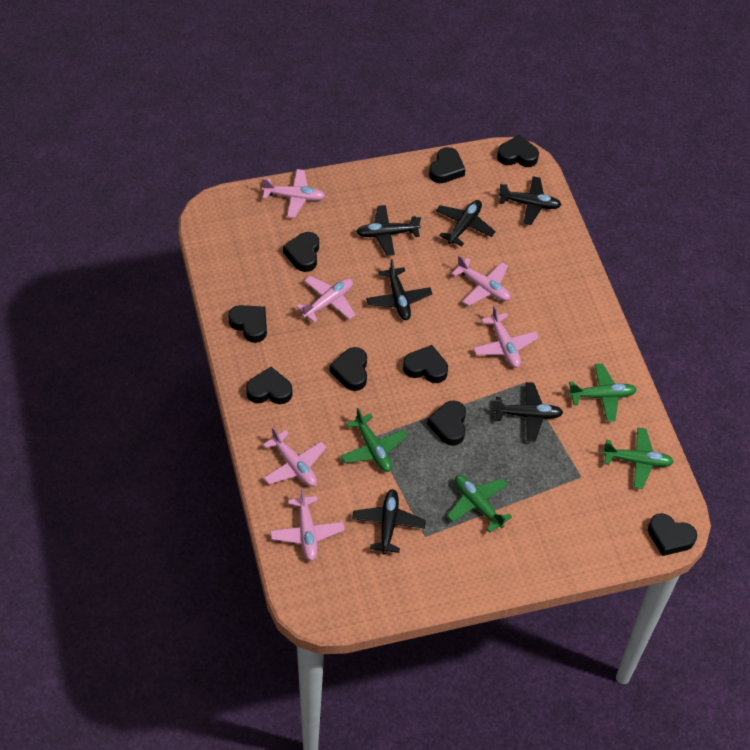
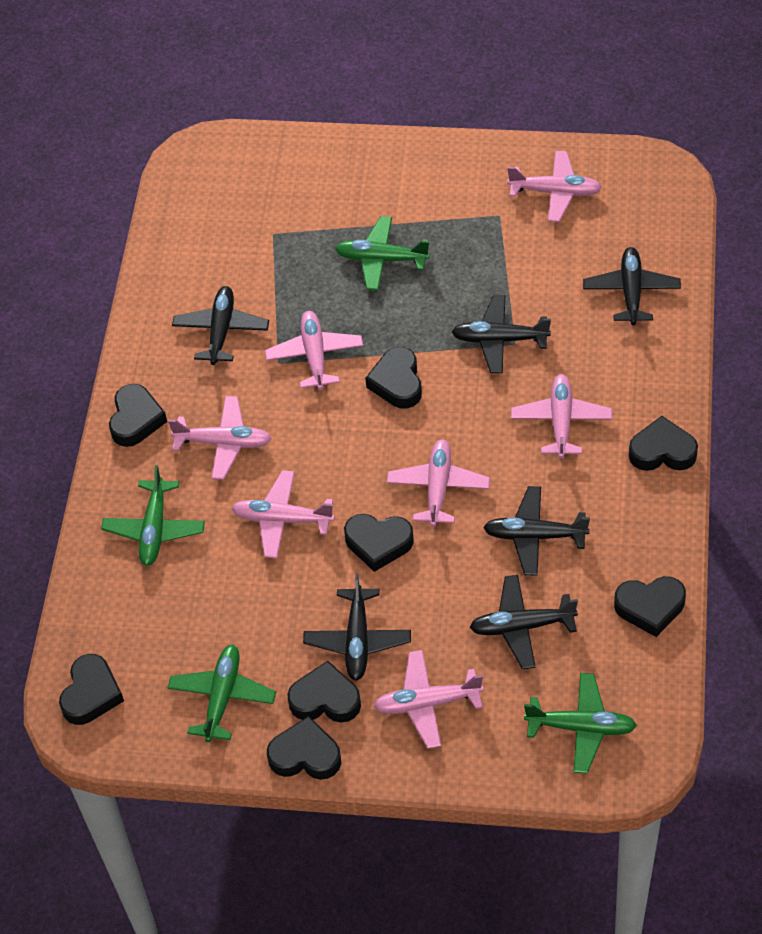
black heart: 9 -> 8
pink plane: 6 -> 7

